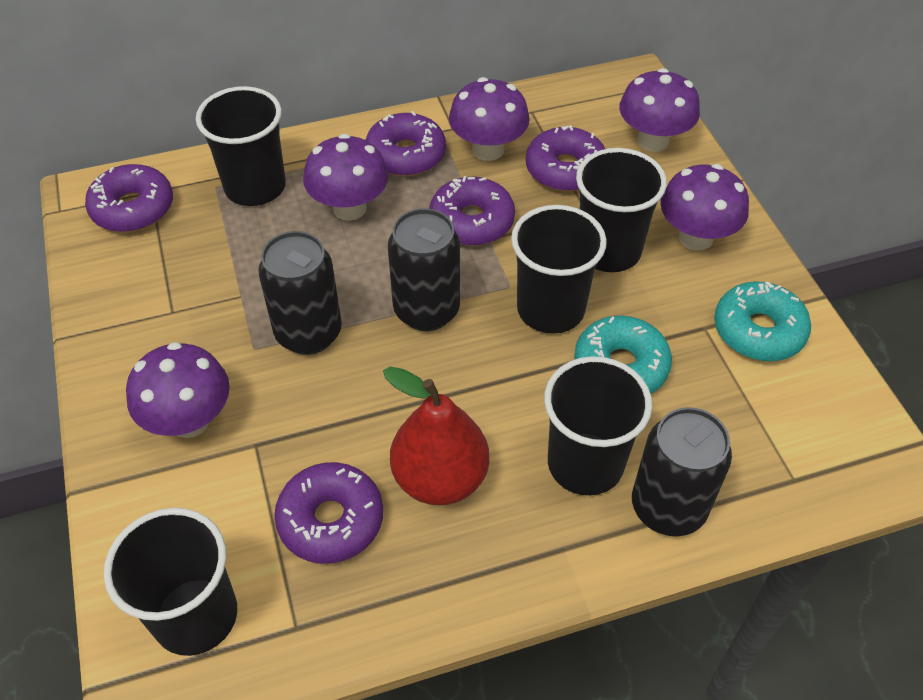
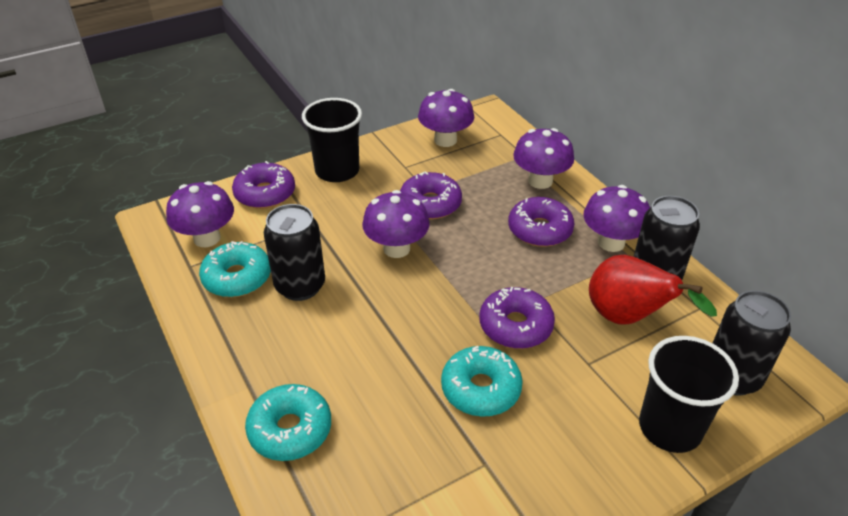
black cup: 5 -> 2
purple donut: 5 -> 4
turquoise donut: 2 -> 3

